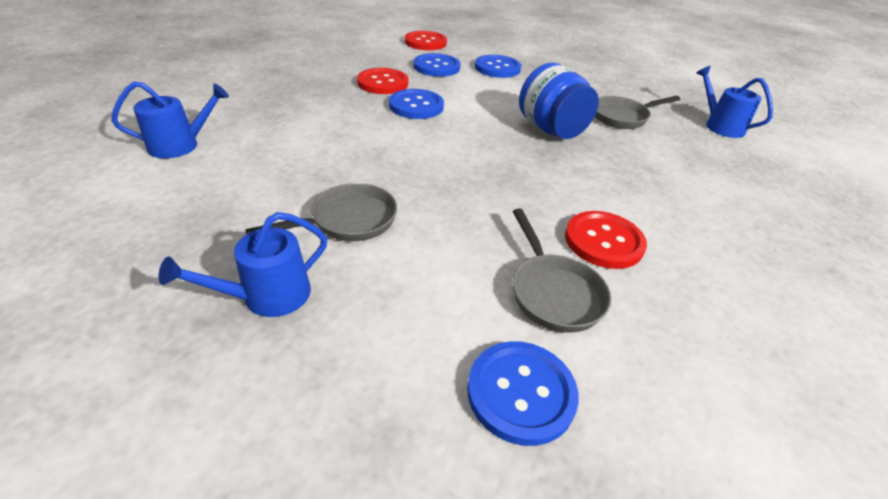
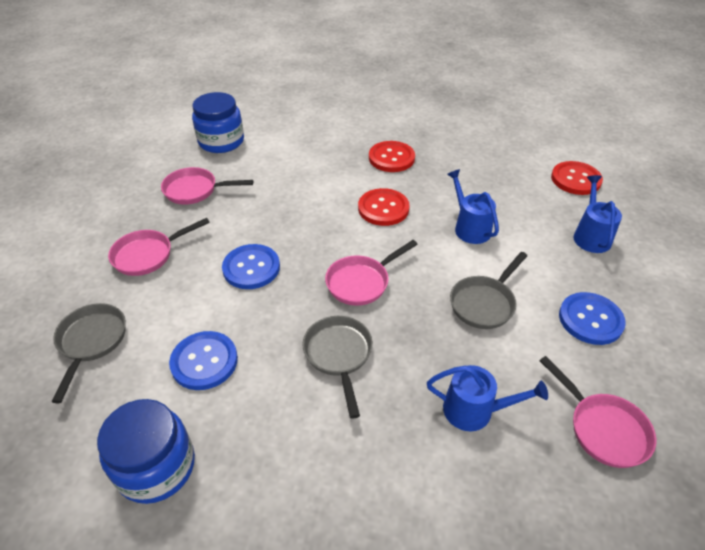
blue button: 4 -> 3
blue jar: 1 -> 2
pink pan: 0 -> 4

